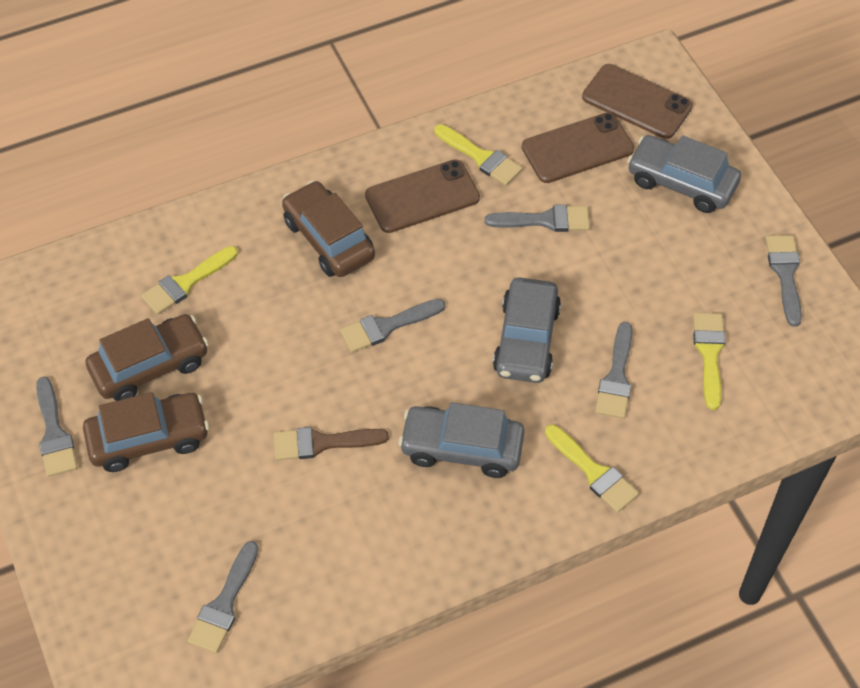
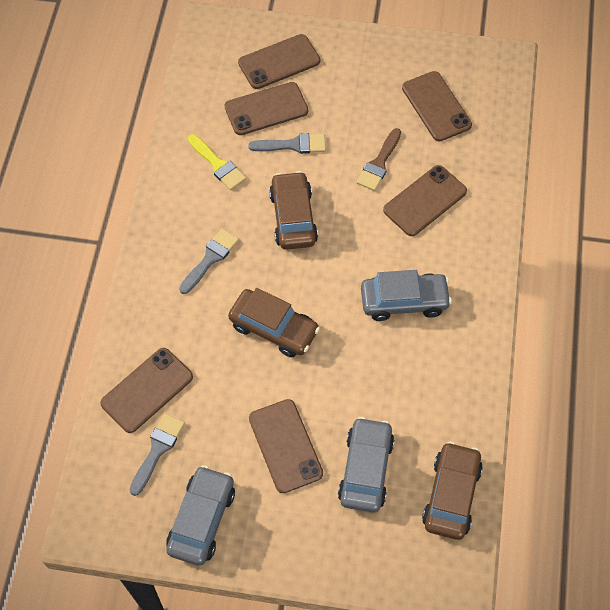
brown phone: 3 -> 6
grey brush: 6 -> 3
yellow brush: 4 -> 1

